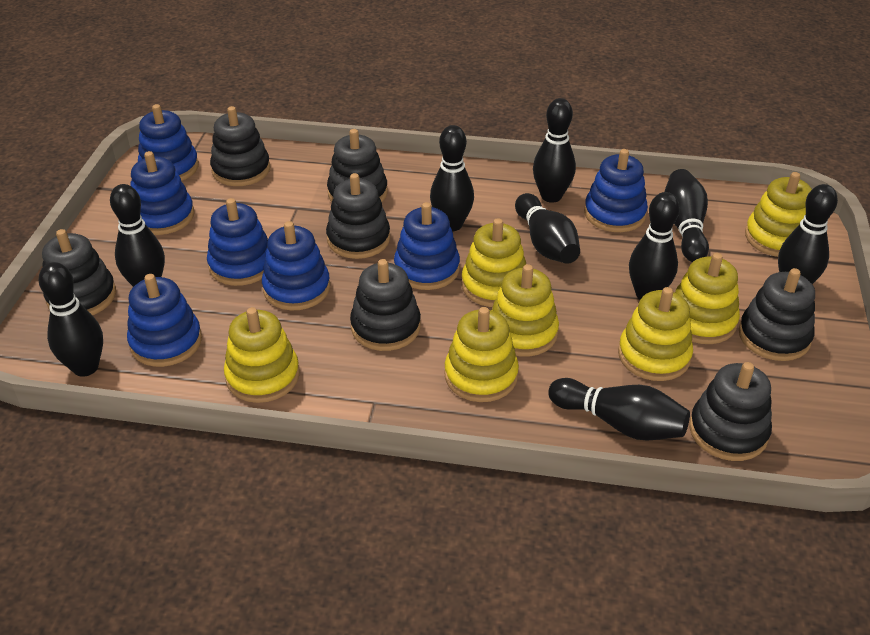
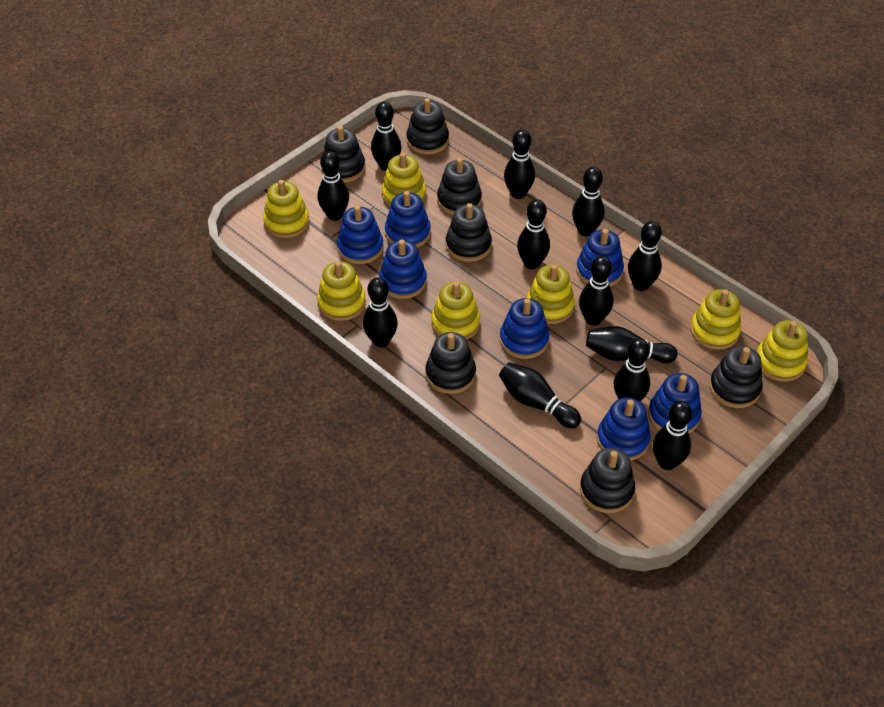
black bowling pin: 9 -> 12

